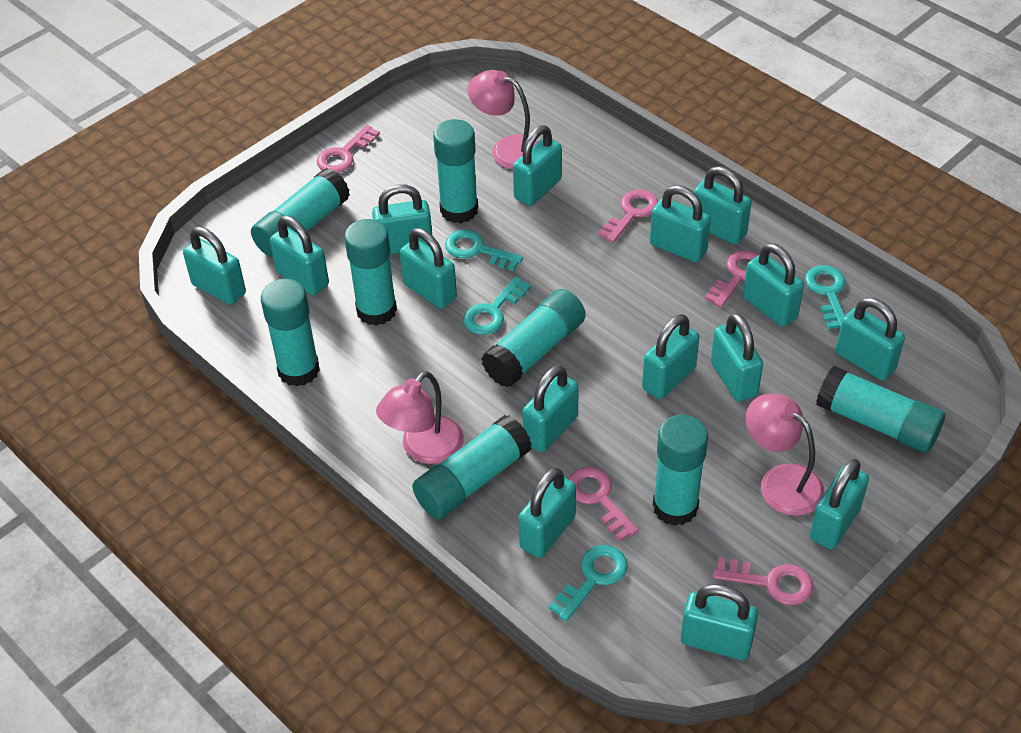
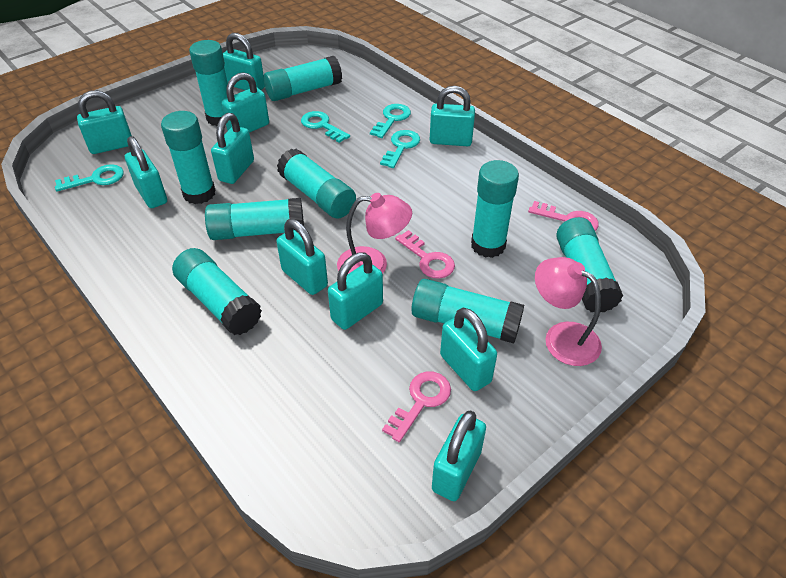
pink key: 5 -> 3
pink lamp: 3 -> 2
turquoise glue stick: 8 -> 9
turquoise padlock: 15 -> 10

